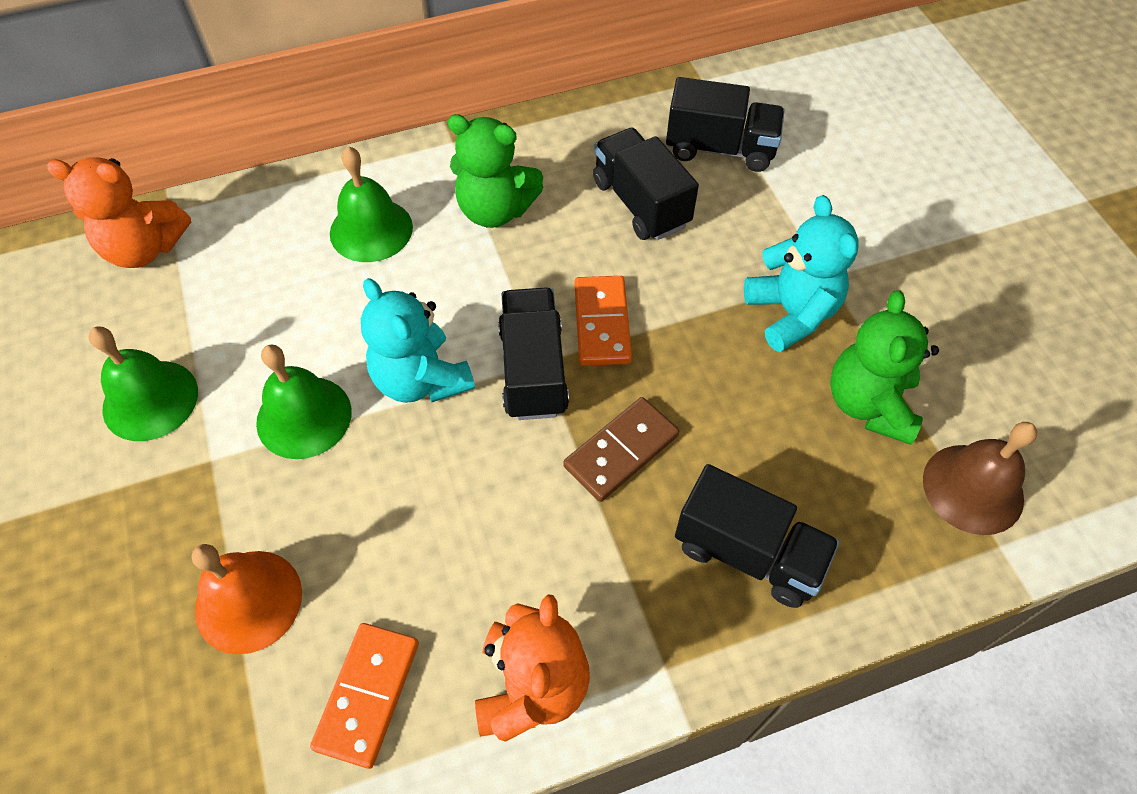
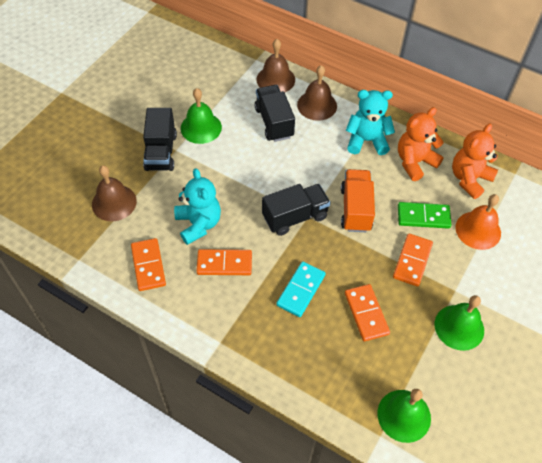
black truck: 4 -> 3
brown bell: 1 -> 3
brown domino: 1 -> 0
green domino: 0 -> 1
green teddy bear: 2 -> 0
orange domino: 2 -> 4
orange truck: 0 -> 1
turquoise domino: 0 -> 1

